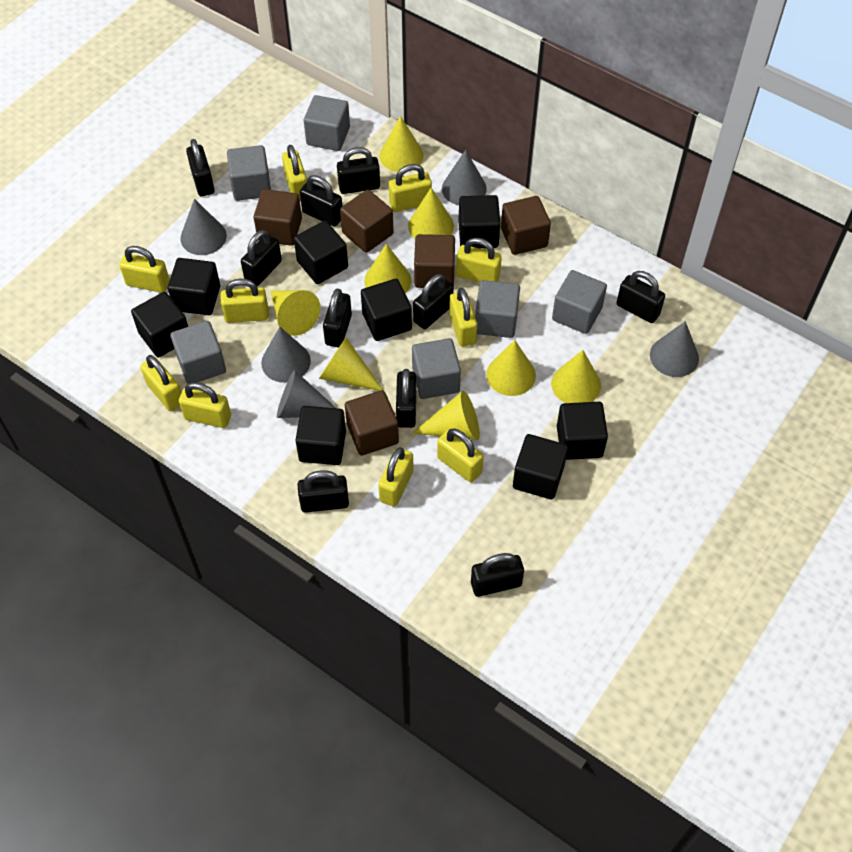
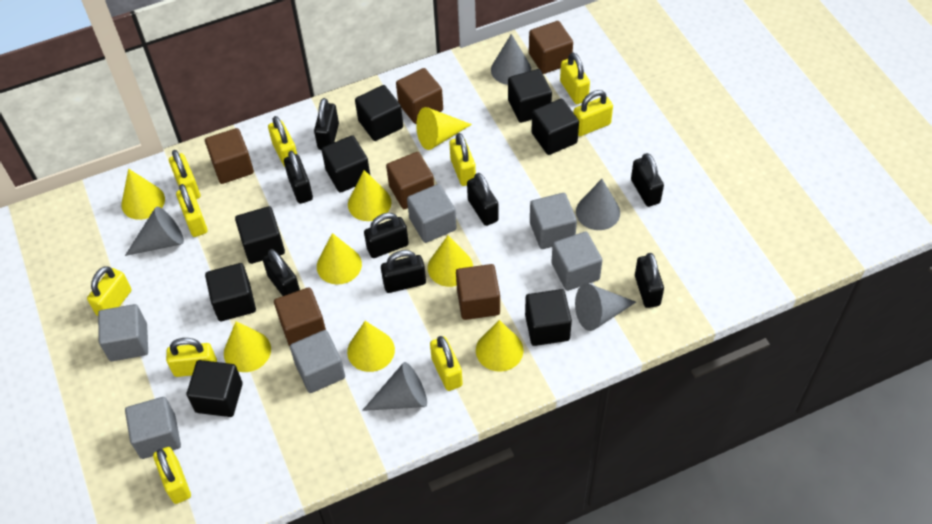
black padlock: 10 -> 8
brown cube: 5 -> 6

